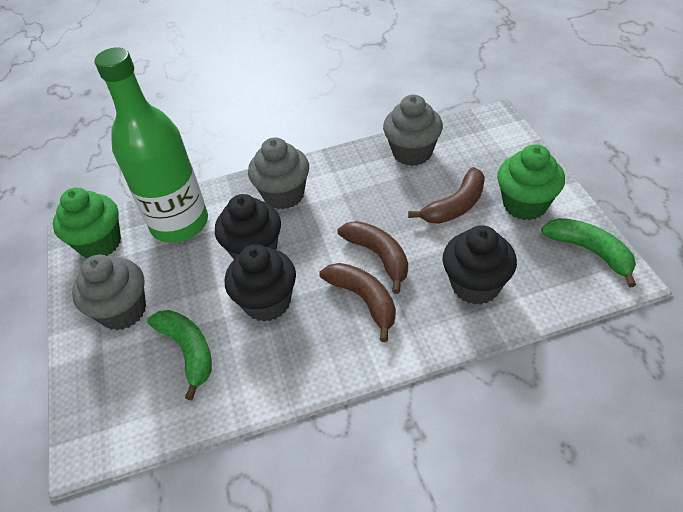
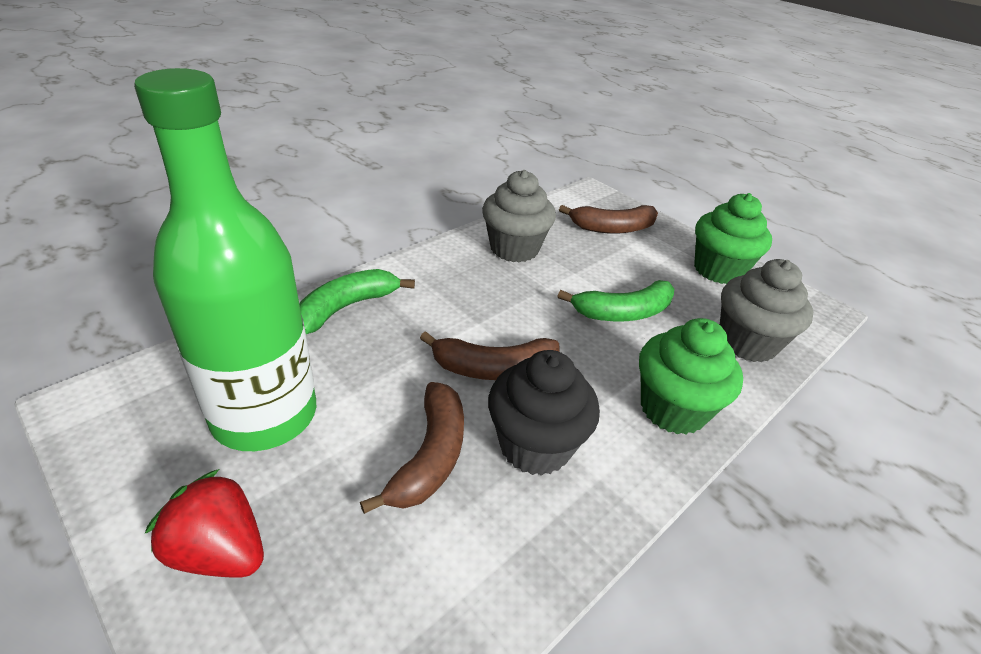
black cupcake: 3 -> 1
grey cupcake: 3 -> 2
red strawberry: 0 -> 1

